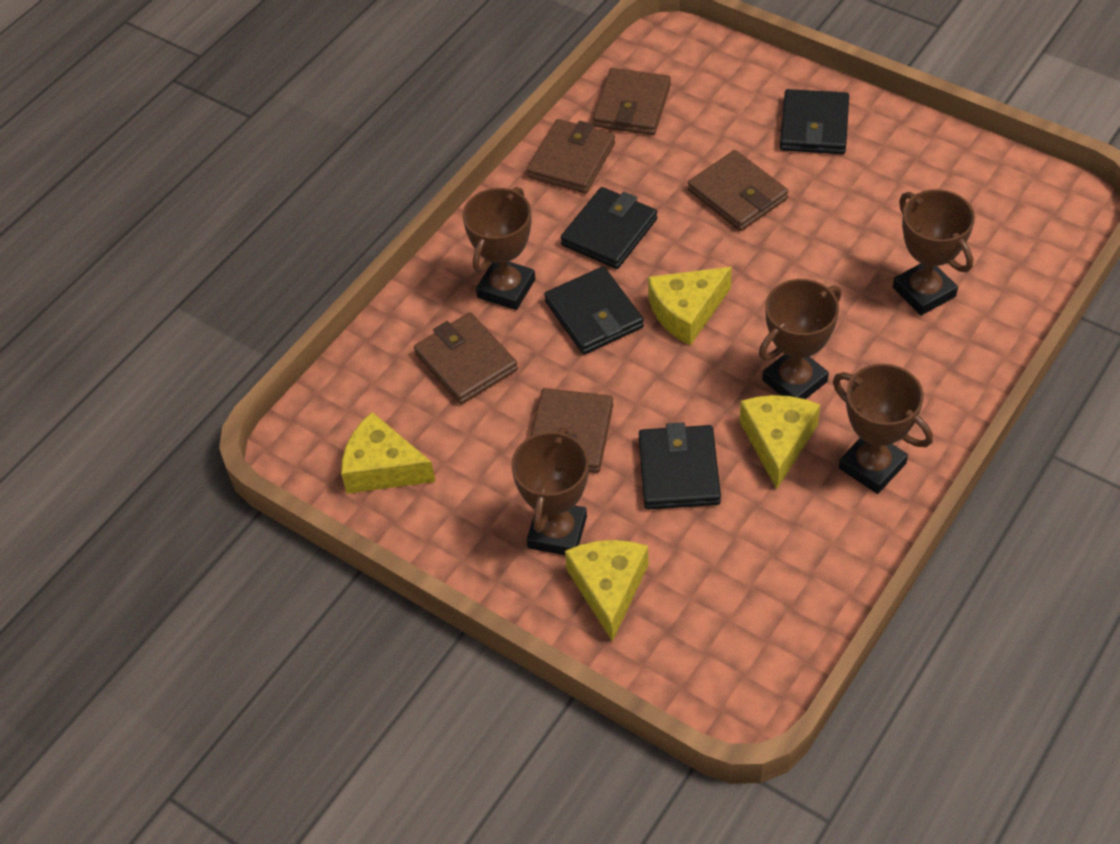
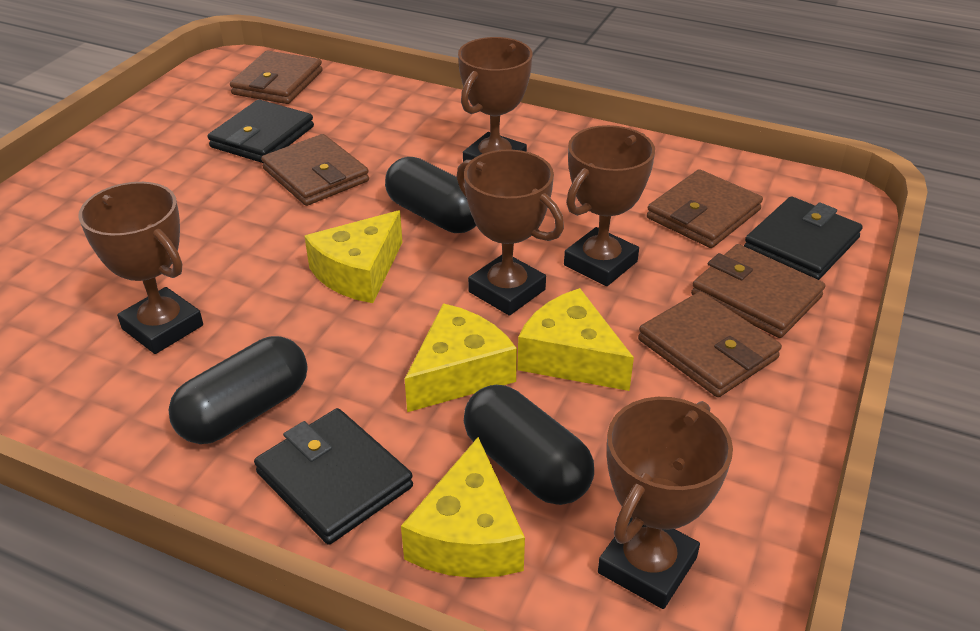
black capsule: 0 -> 3
black wallet: 4 -> 3

